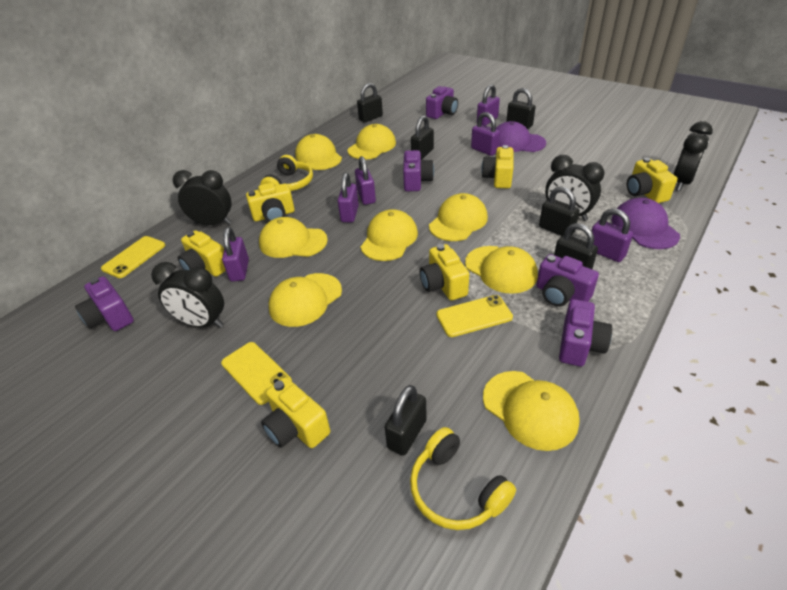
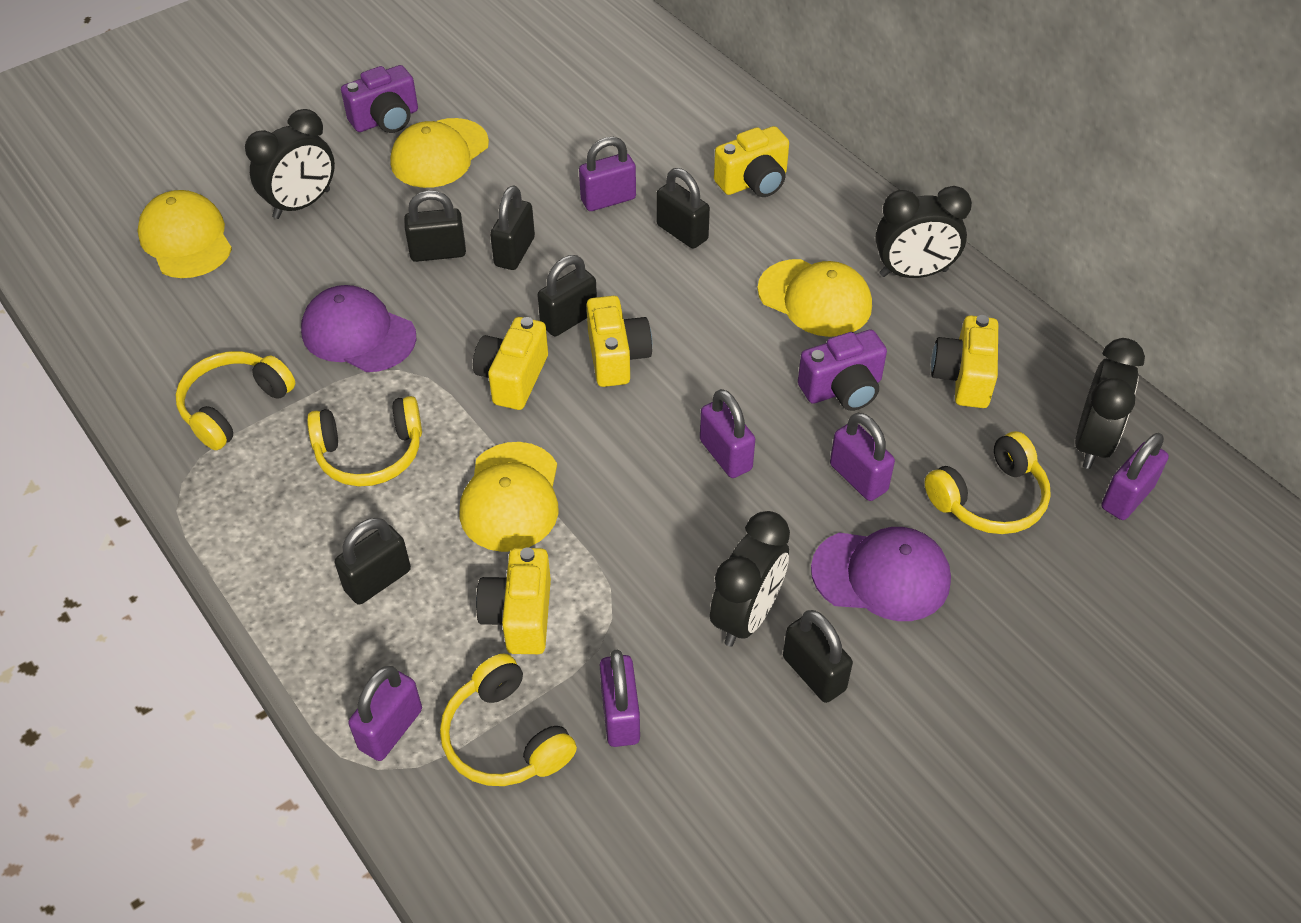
purple camera: 5 -> 2
yellow camera: 6 -> 5
yellow cap: 8 -> 4
yellow headphones: 2 -> 4
yellow phone: 3 -> 0

